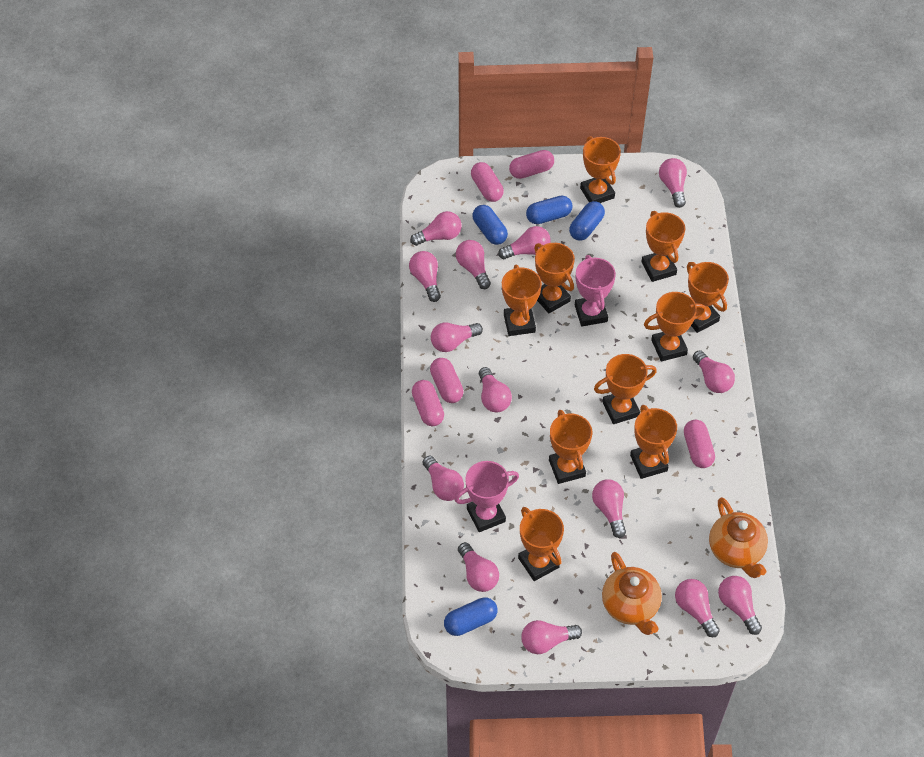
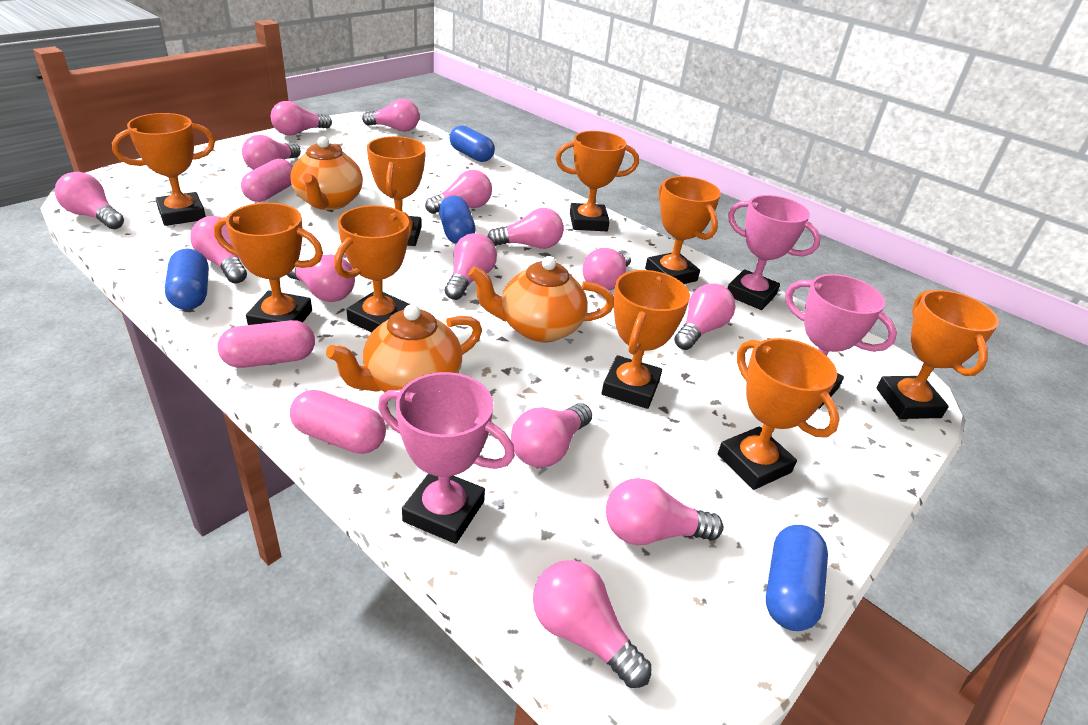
orange teapot: 2 -> 3
orange trophy: 10 -> 9
pink capsule: 5 -> 3
pink trophy: 2 -> 3

